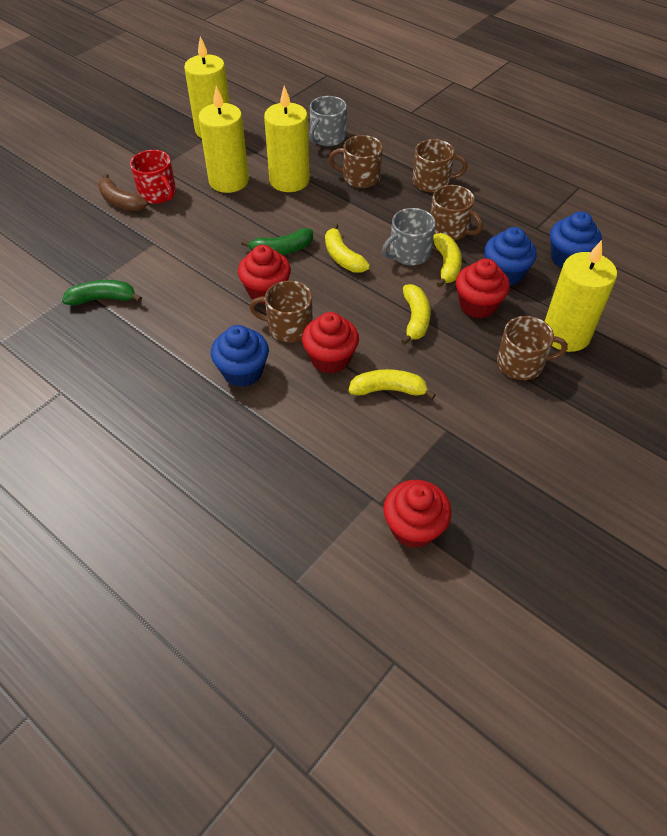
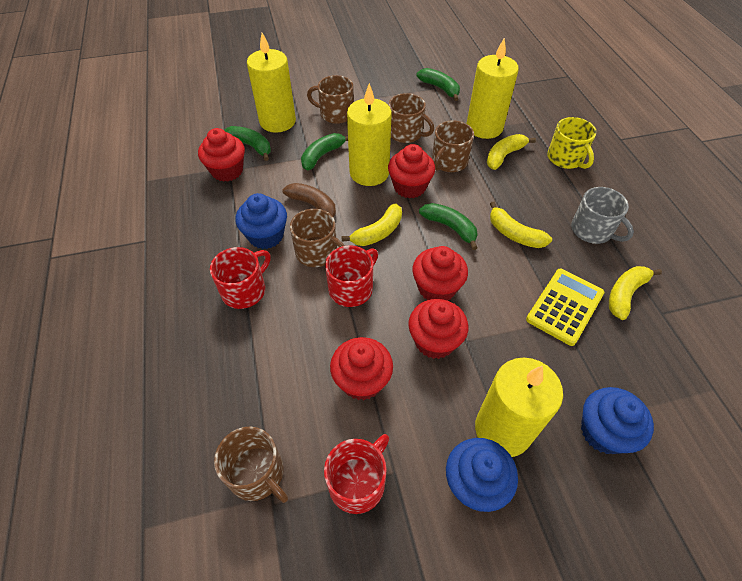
green banana: 2 -> 4
grey mug: 2 -> 1
red cupcake: 4 -> 5
red mug: 1 -> 3
yellow calculator: 0 -> 1
yellow mug: 0 -> 1

